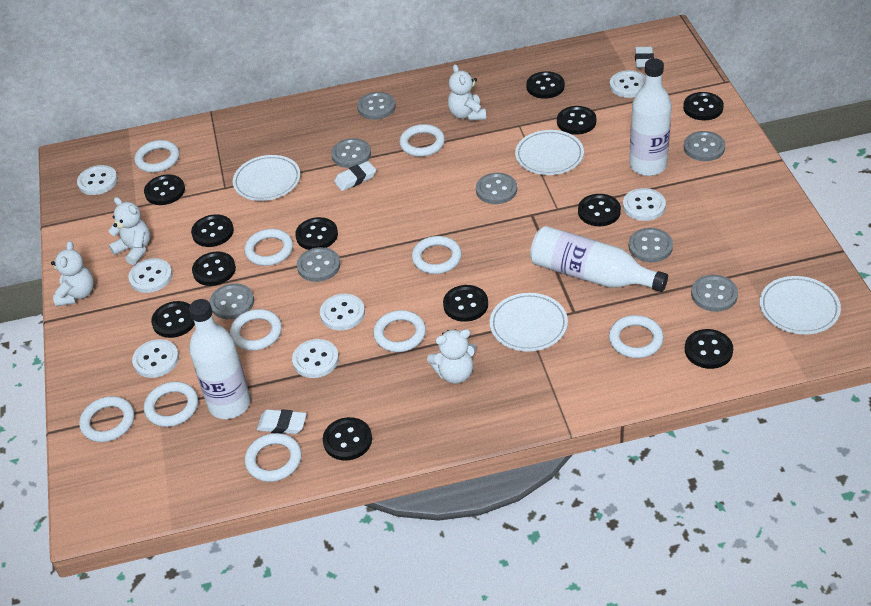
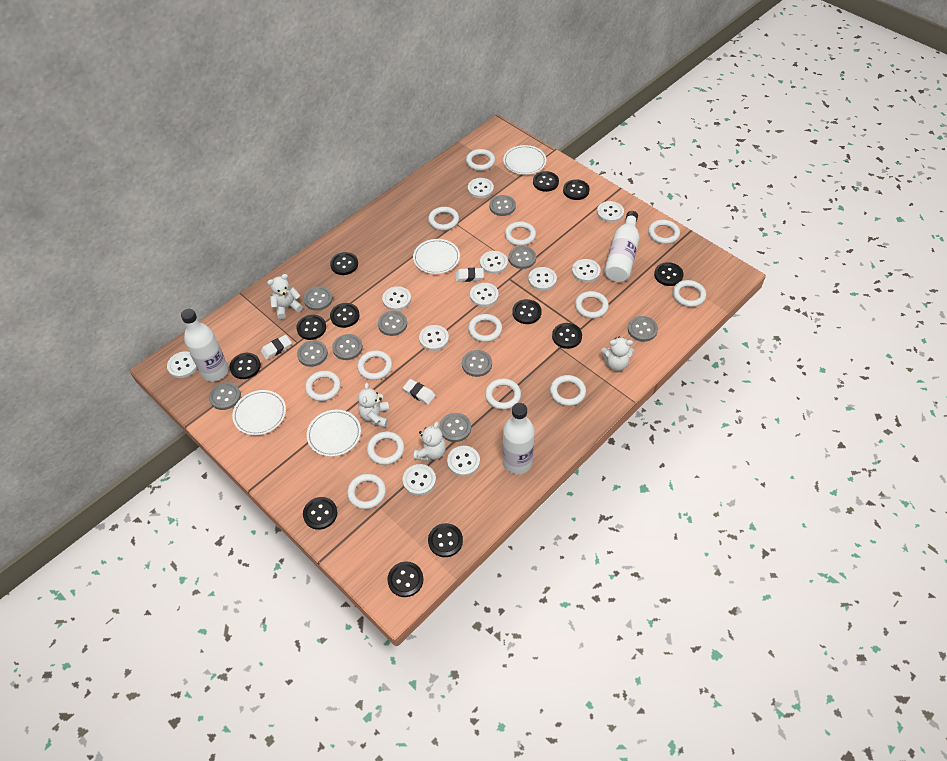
grey button: 8 -> 10
white button: 7 -> 11
white ring: 10 -> 13

